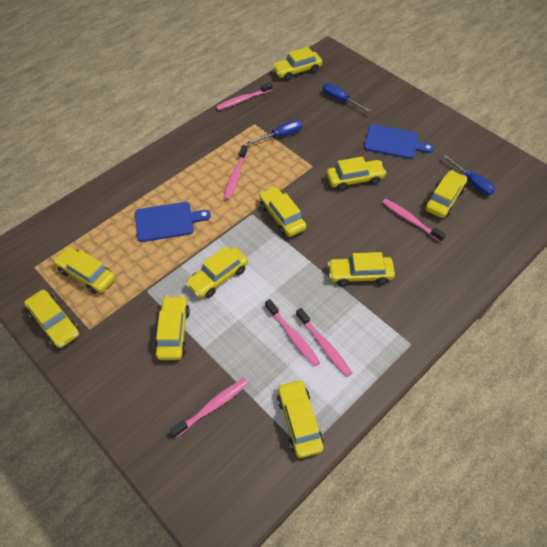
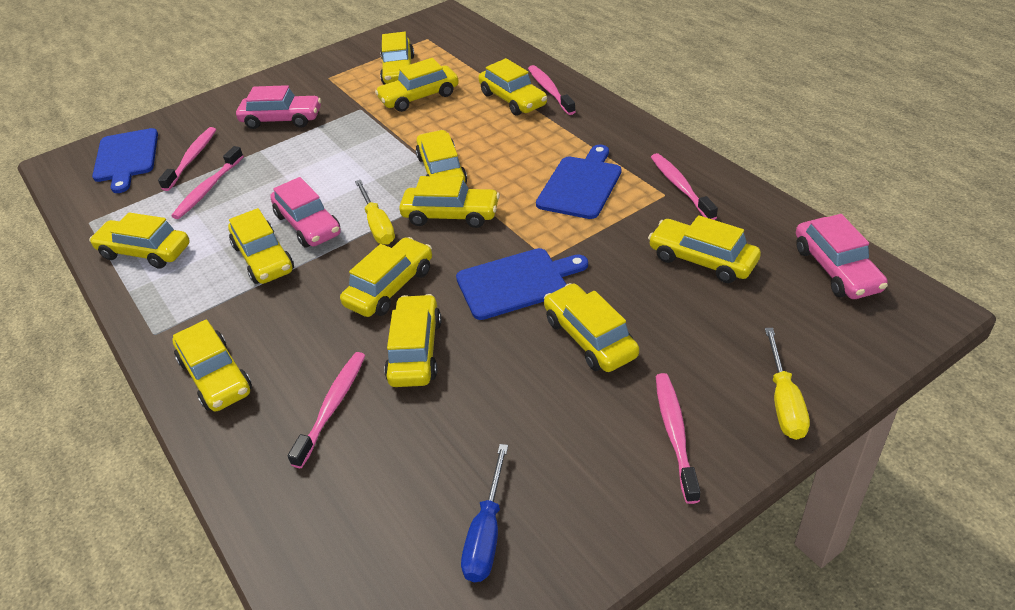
blue cutting board: 2 -> 3
blue screwdriver: 3 -> 1
pink car: 0 -> 3
yellow car: 10 -> 12
yellow screwdriver: 0 -> 2

